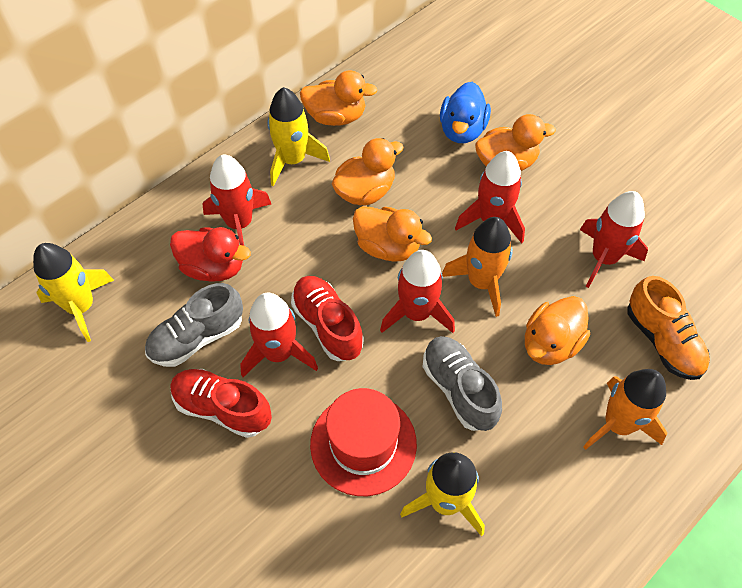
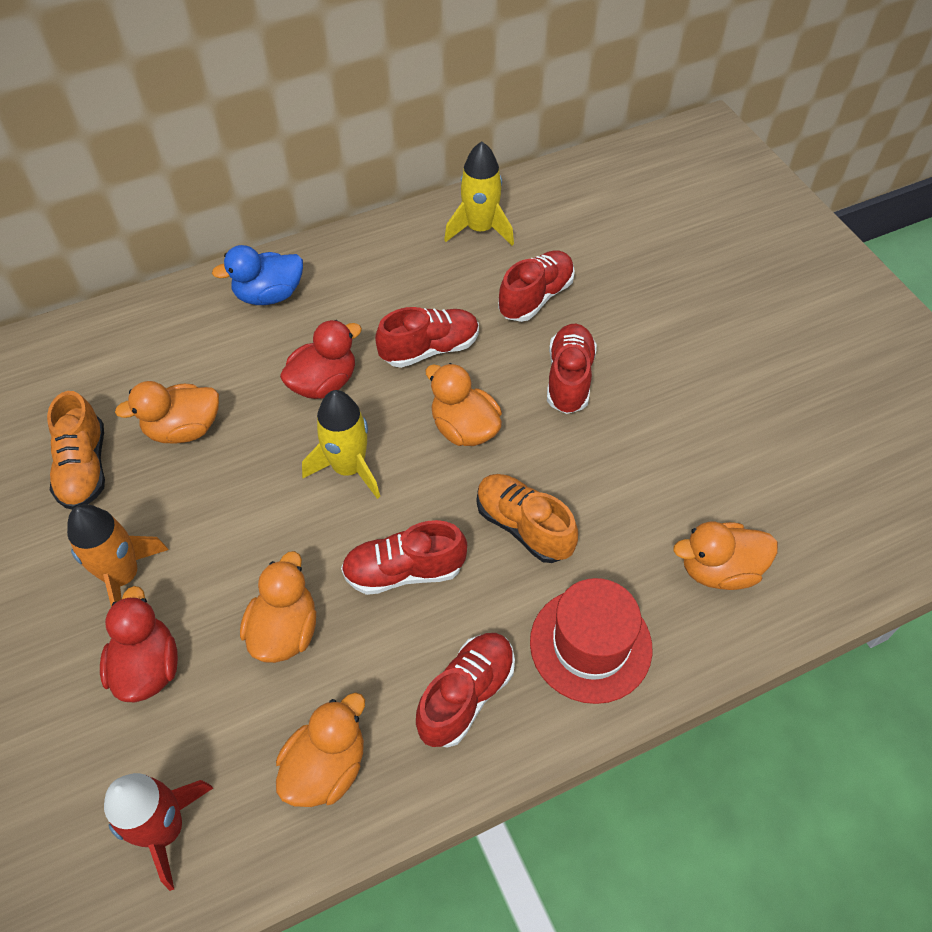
grey shoe: 2 -> 0
orange rocket: 2 -> 1
orange shoe: 1 -> 2
red duck: 1 -> 2
red rocket: 5 -> 1
red shoe: 2 -> 5
yellow rocket: 3 -> 2

